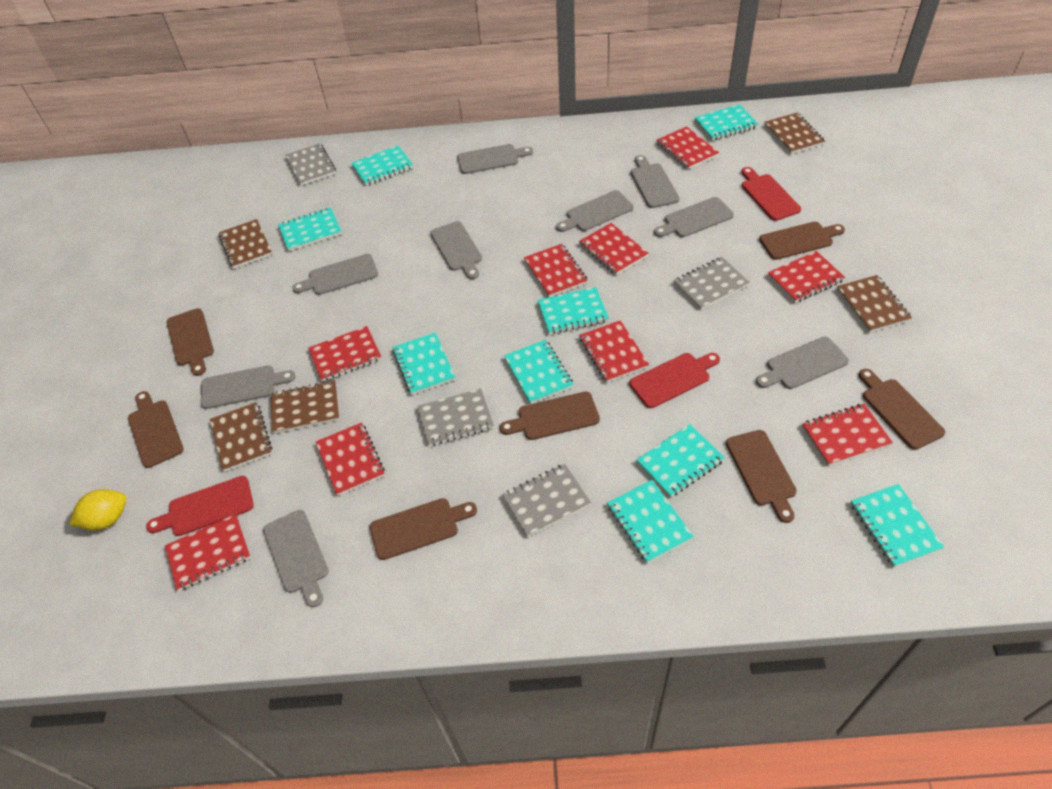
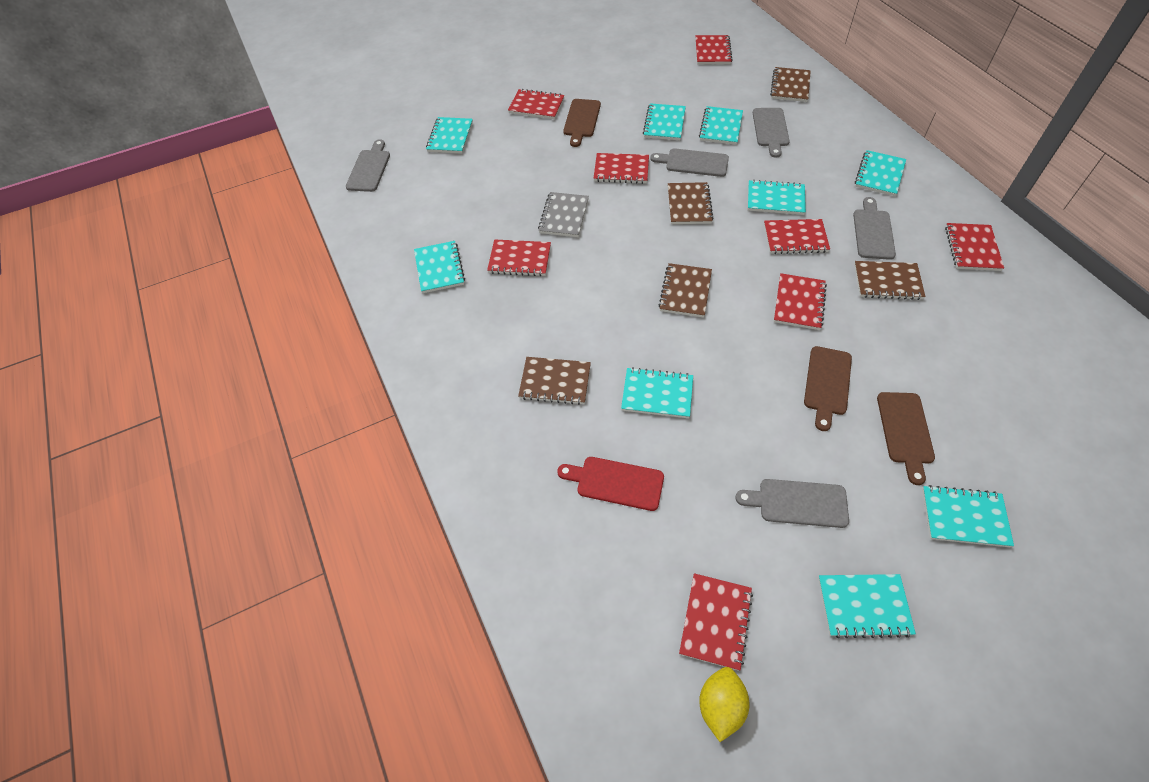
brown cutting board: 7 -> 3
grey cutting board: 9 -> 5
grey notebook: 4 -> 1
red cutting board: 3 -> 1
red notebook: 9 -> 8

